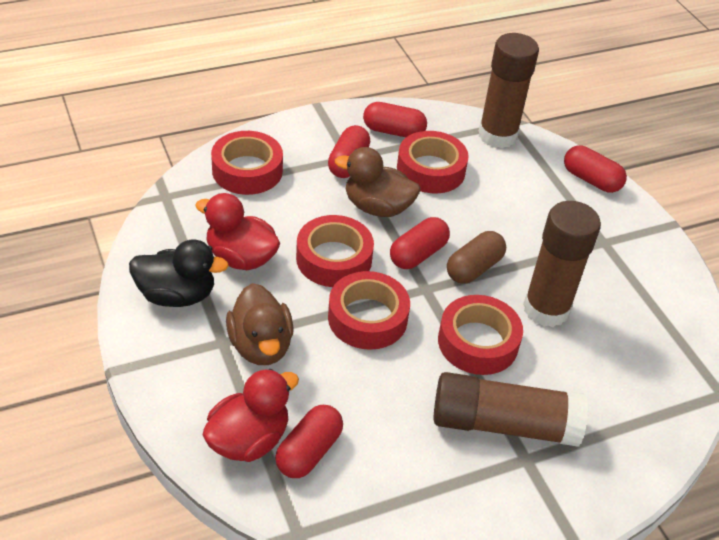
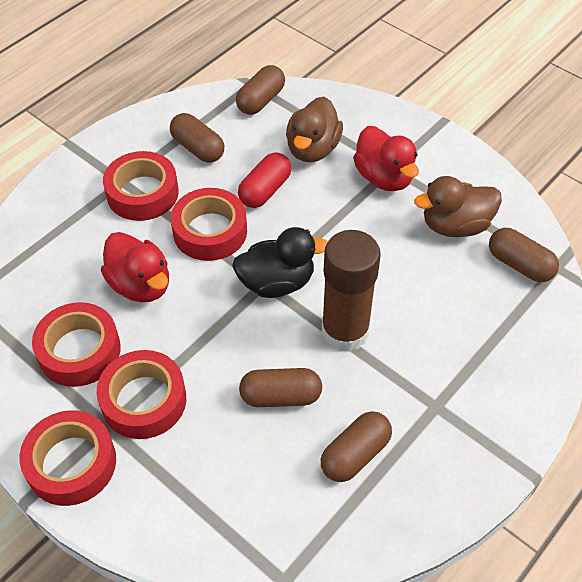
brown capsule: 1 -> 5
brown glue stick: 3 -> 1
red capsule: 5 -> 1

